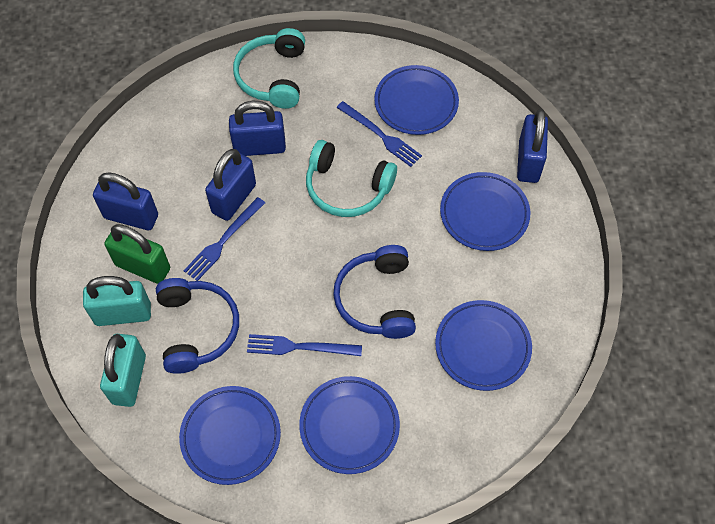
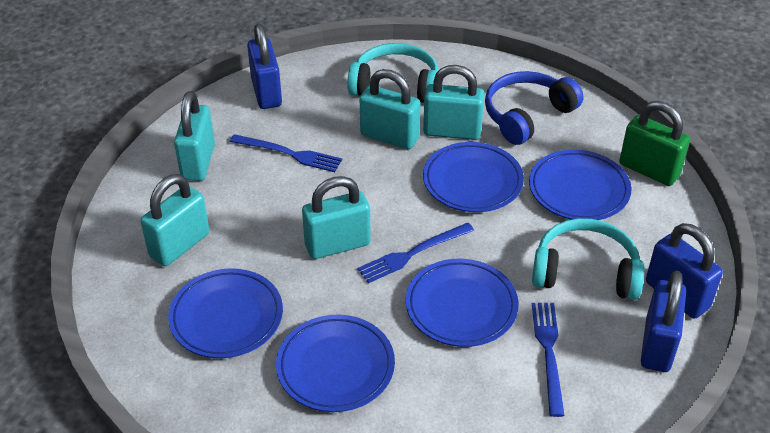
blue headphones: 2 -> 1
blue padlock: 4 -> 3
turquoise padlock: 2 -> 5

